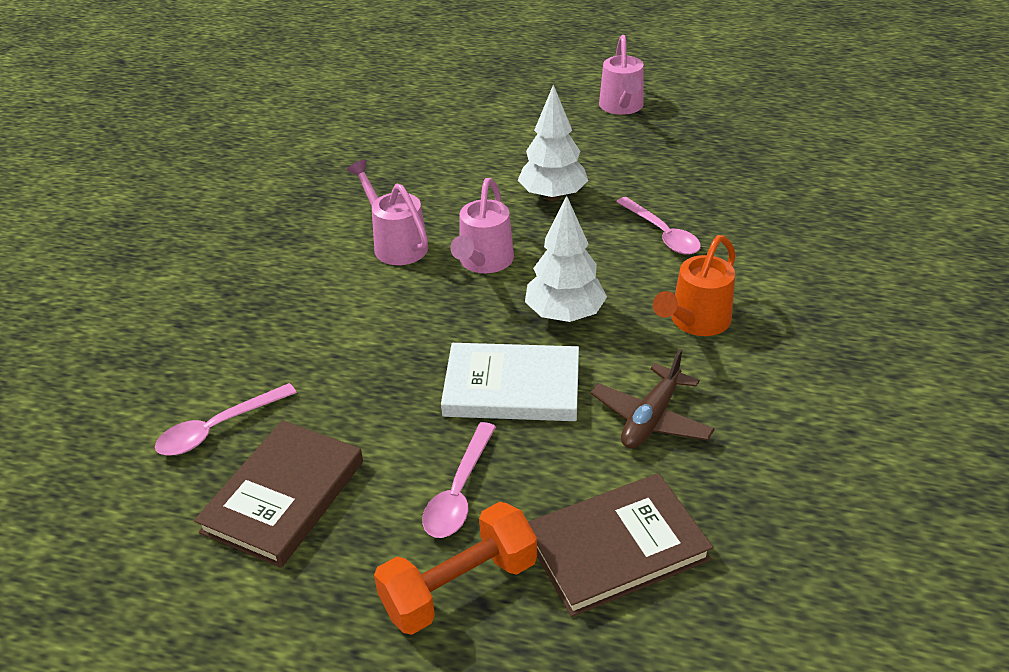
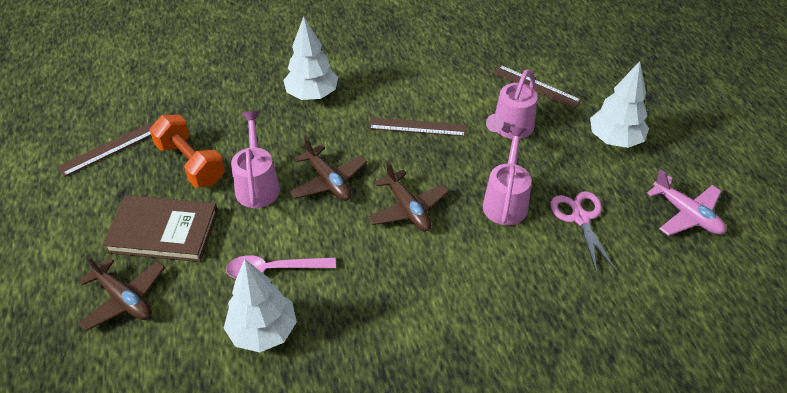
brown book: 2 -> 1
brown plane: 1 -> 3
brown ruler: 0 -> 3
orange watering can: 1 -> 0
pink plane: 0 -> 1
pink scissors: 0 -> 1
pink spoon: 3 -> 1
white book: 1 -> 0
white tree: 2 -> 3

